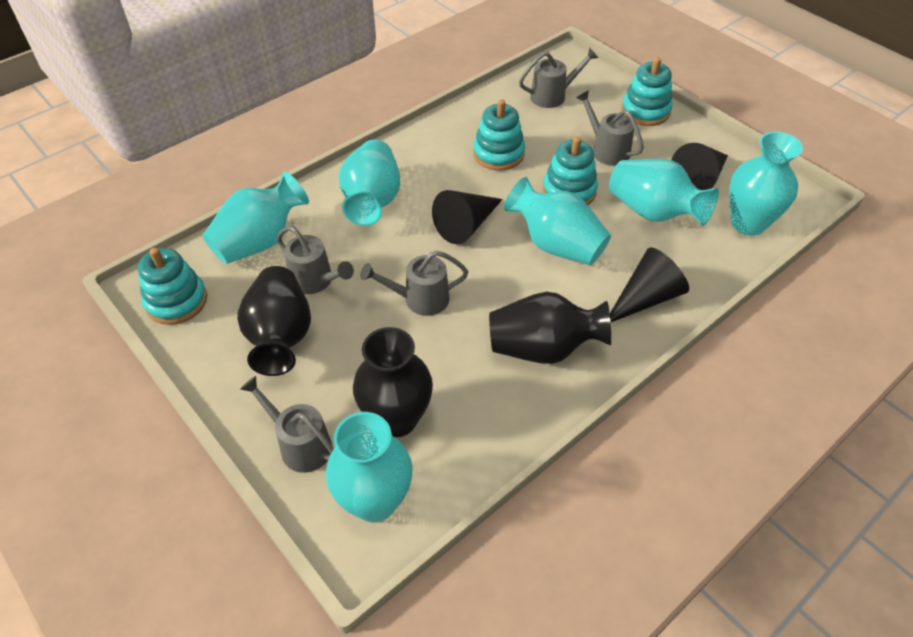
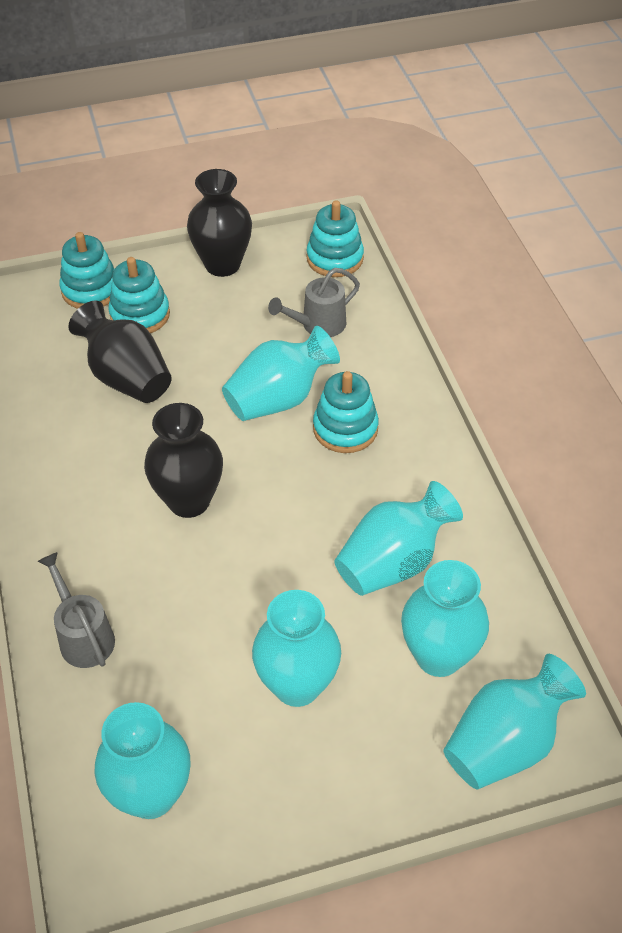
black cone: 3 -> 0
grey watering can: 5 -> 2

